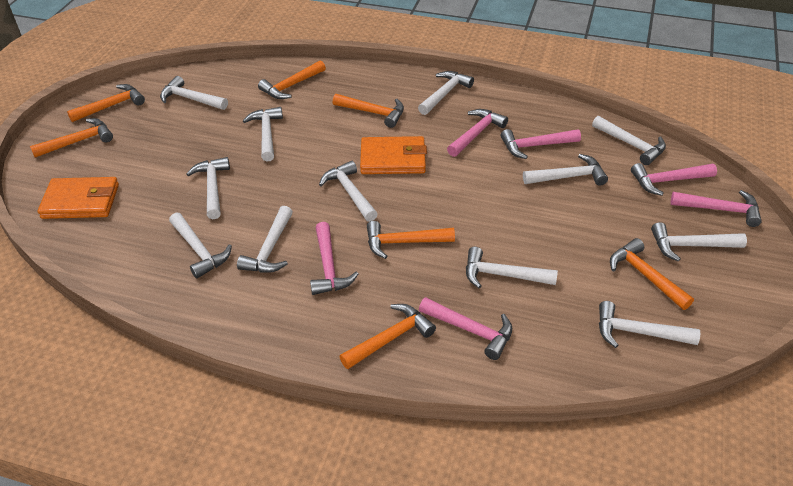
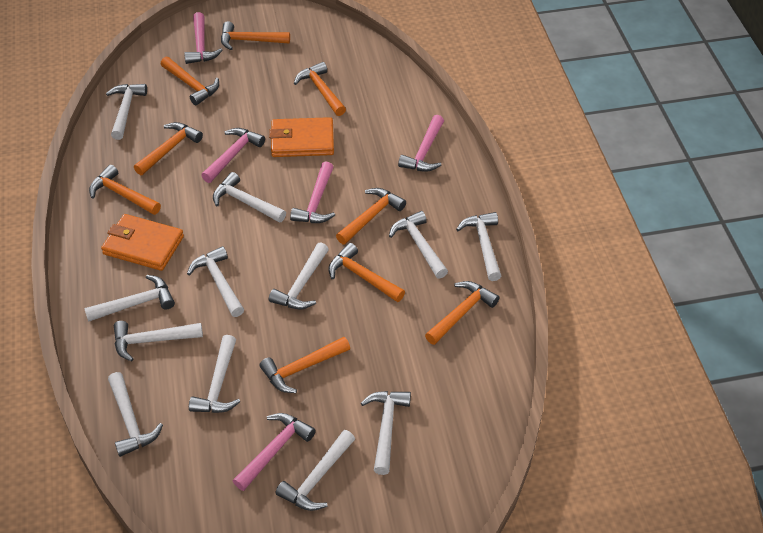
orange hammer: 7 -> 9
pink hammer: 6 -> 5

